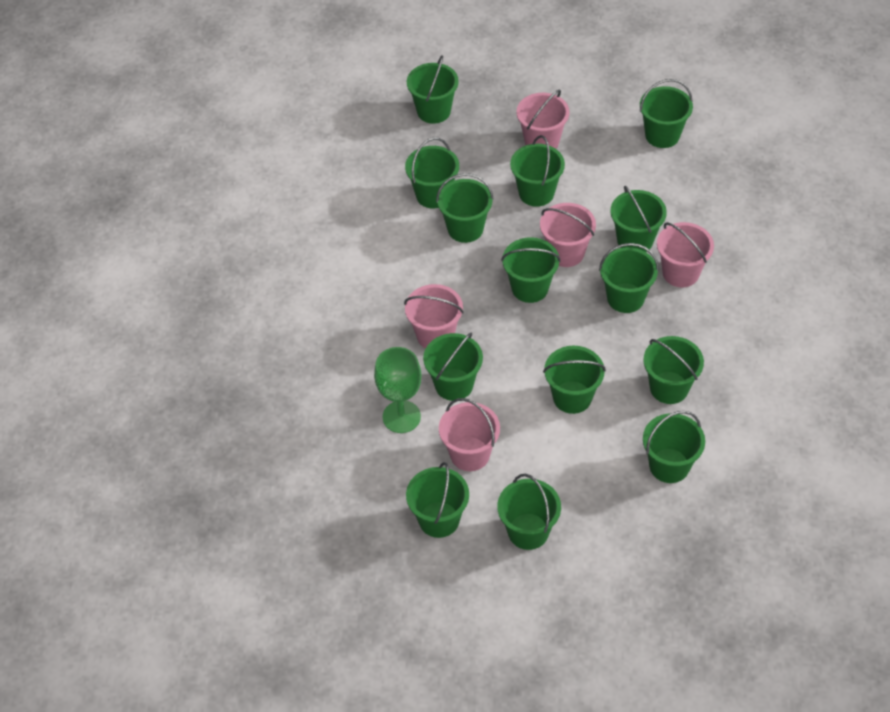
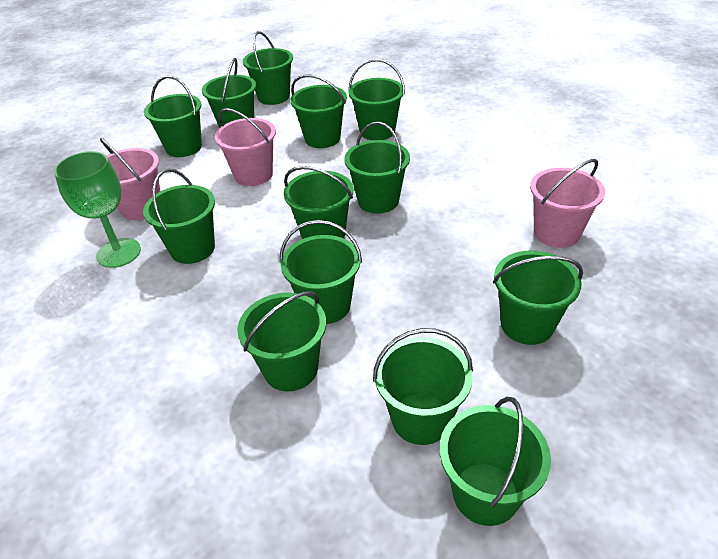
green bucket: 14 -> 13
pink bucket: 5 -> 3

